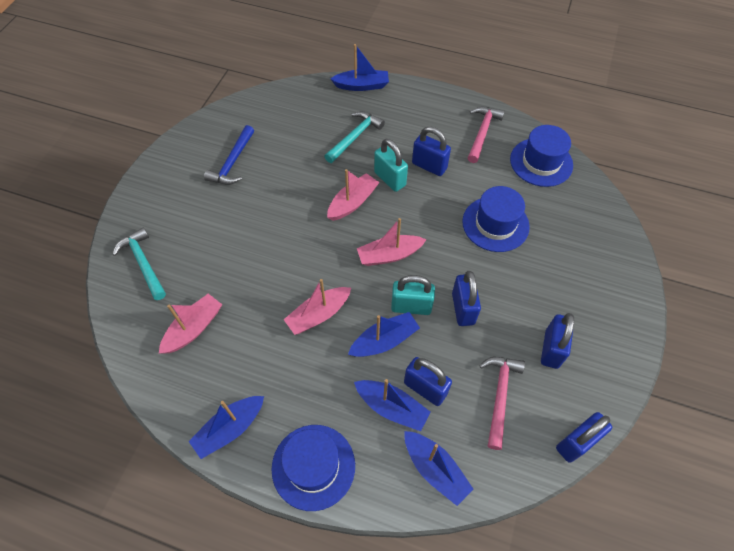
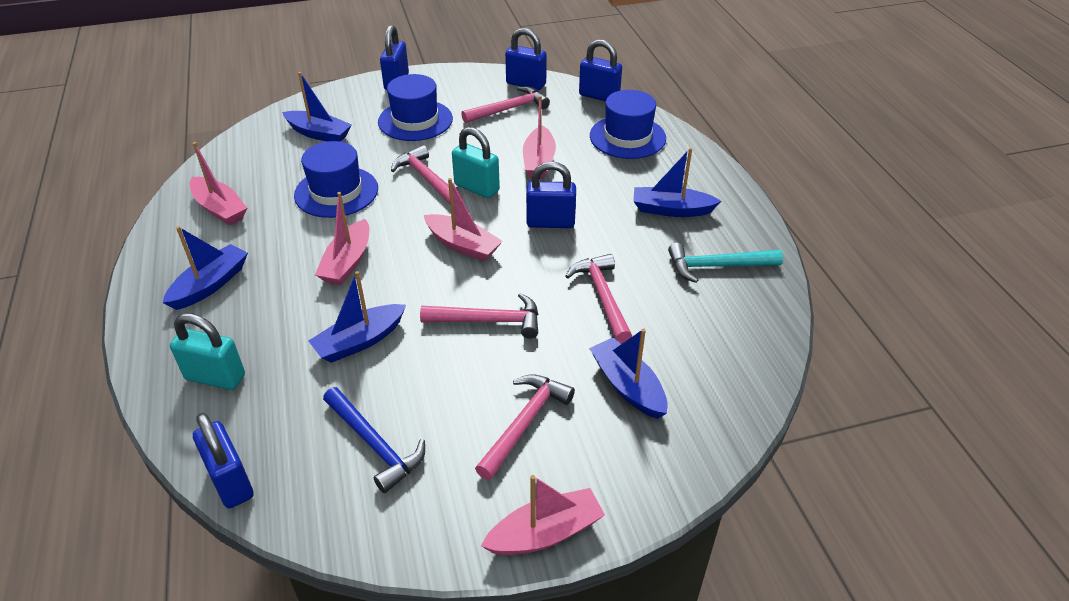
pink boat: 4 -> 5
pink hammer: 2 -> 5
turquoise hammer: 2 -> 1

